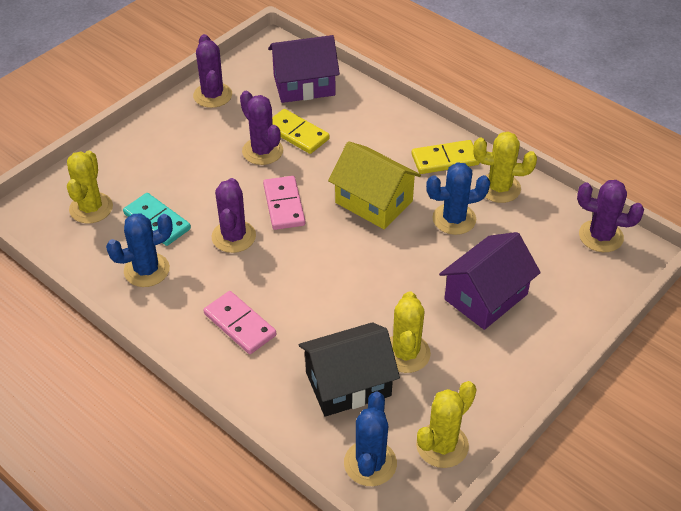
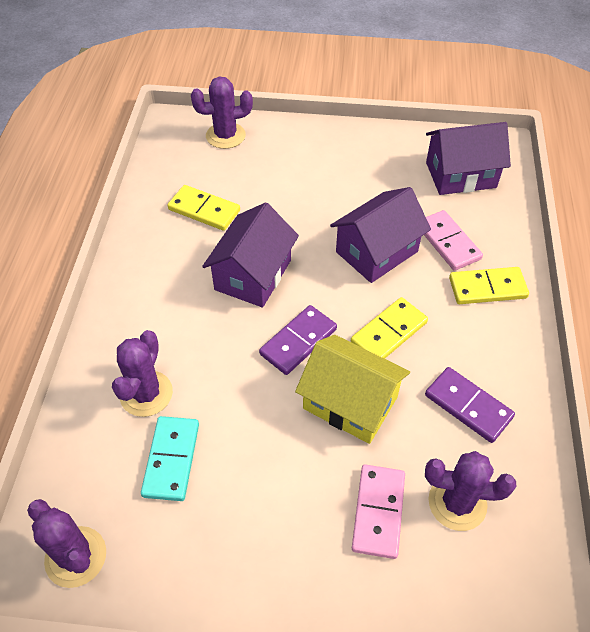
black house: 1 -> 0
blue cactus: 3 -> 0
purple domino: 0 -> 2
purple house: 2 -> 3
yellow cactus: 4 -> 0
yellow domino: 2 -> 3

